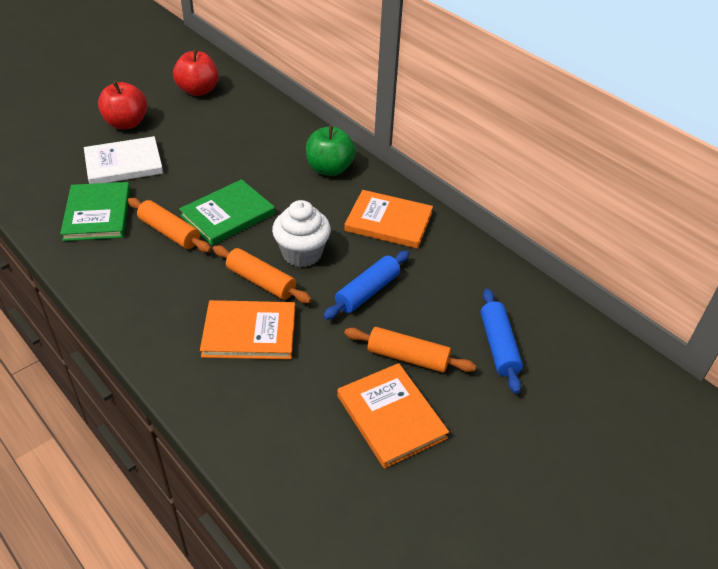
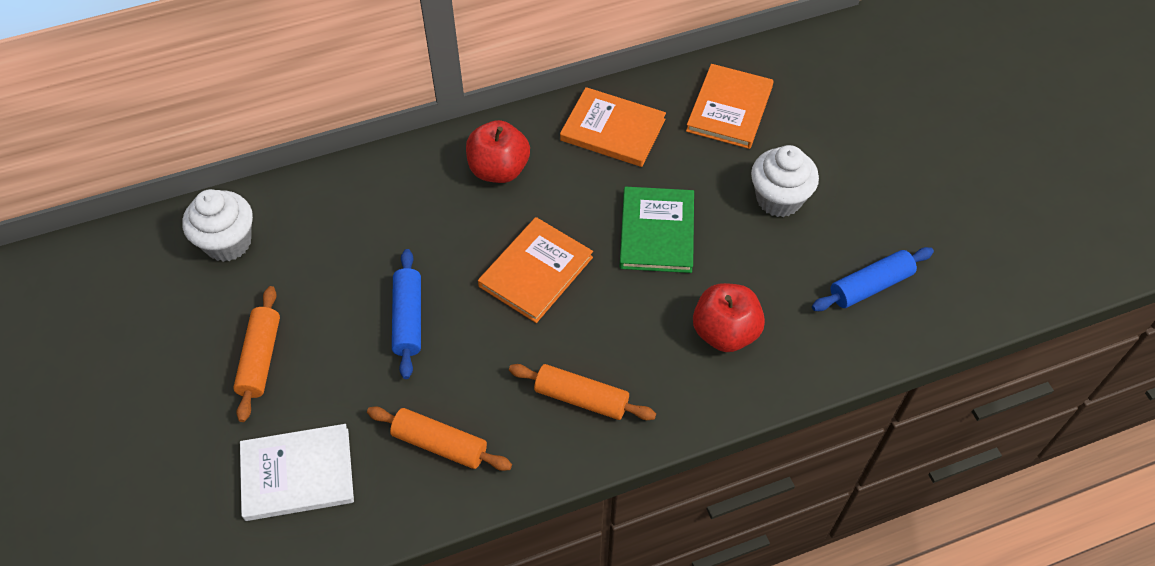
green apple: 1 -> 0
green book: 2 -> 1
white cupcake: 1 -> 2

